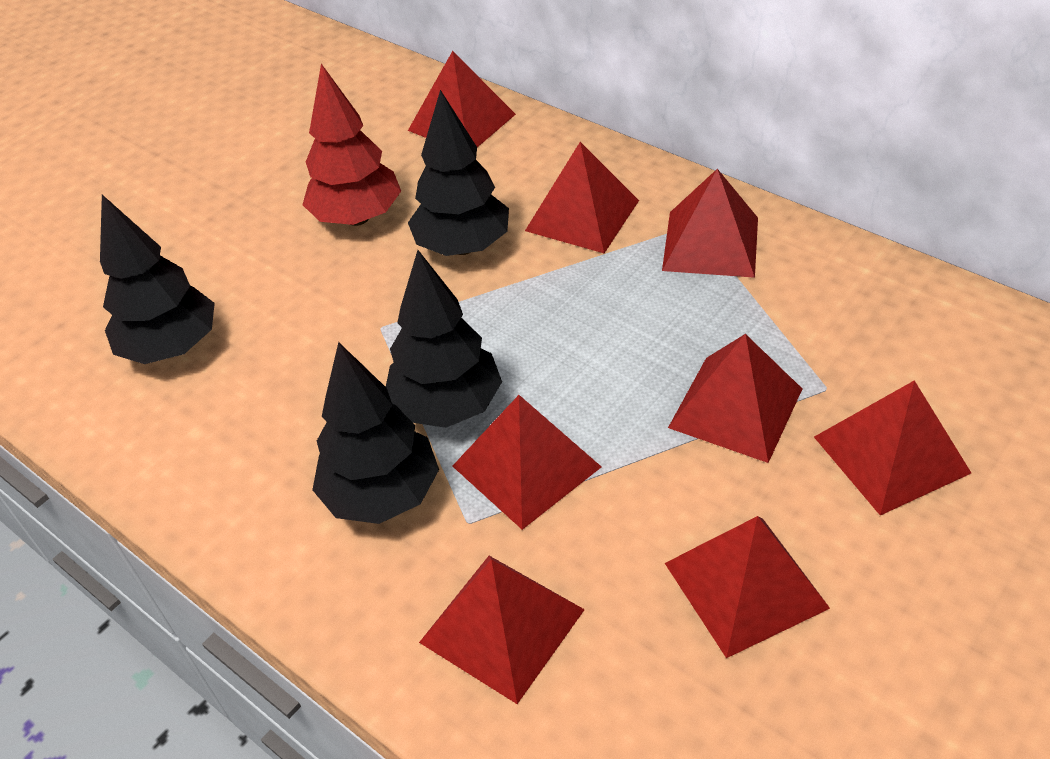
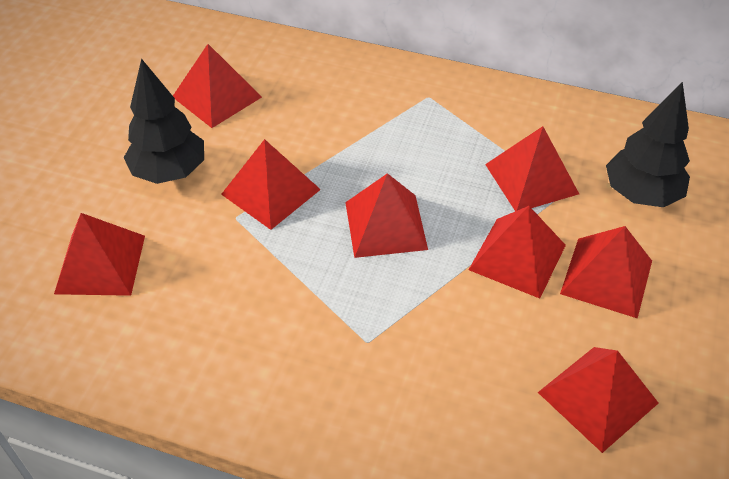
black tree: 4 -> 2
red tree: 1 -> 0

